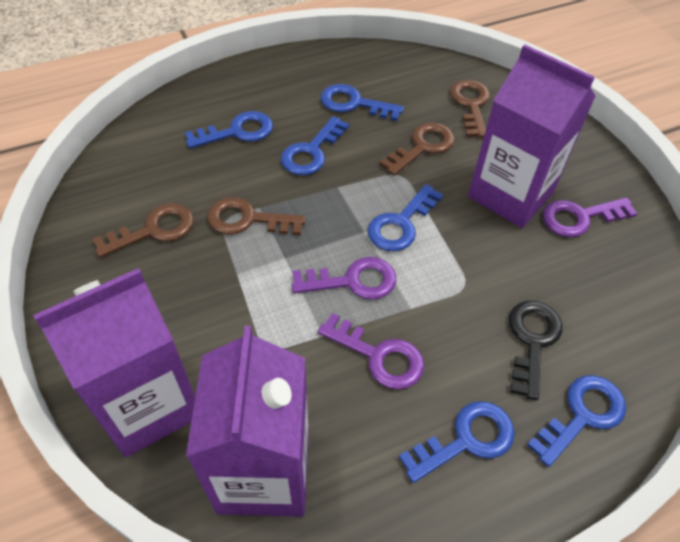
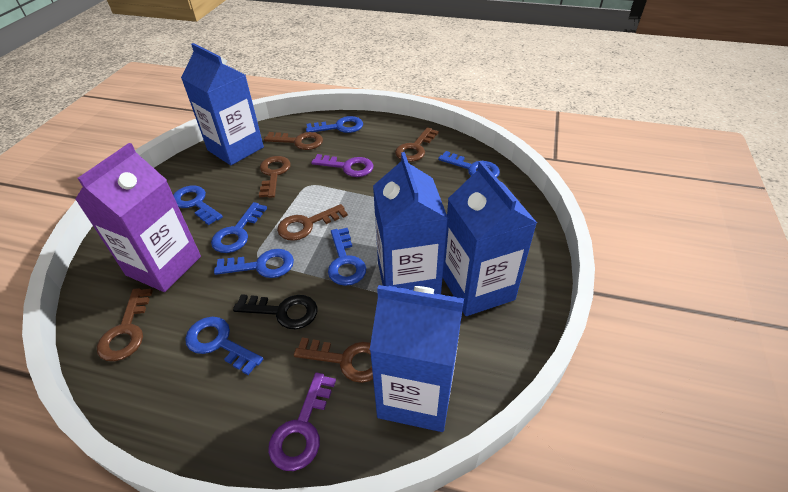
blue carton: 0 -> 4
blue key: 6 -> 7
brown key: 4 -> 6
purple carton: 3 -> 1
purple key: 3 -> 2

